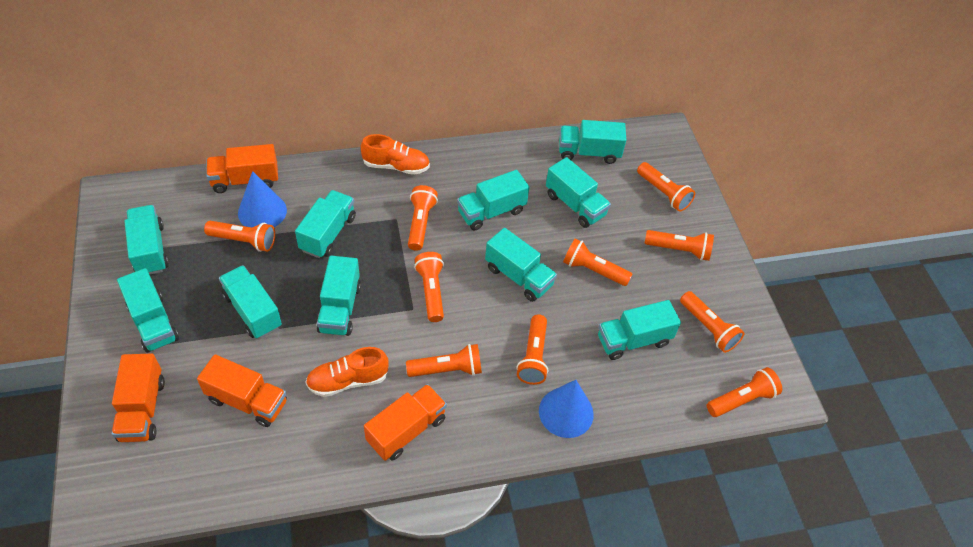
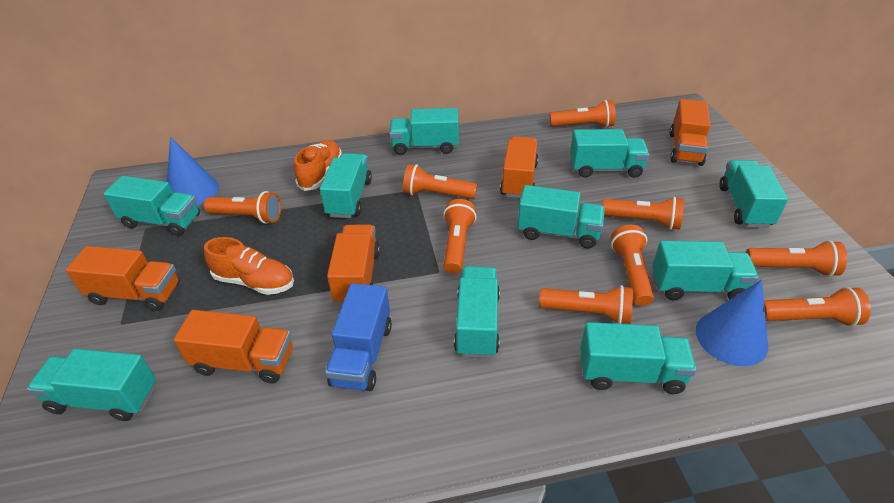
blue truck: 0 -> 1
orange flashlight: 10 -> 9
orange truck: 4 -> 5

